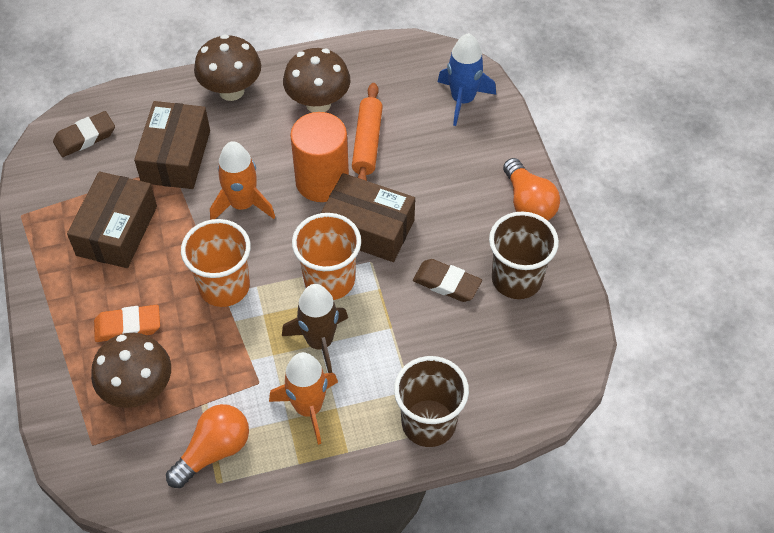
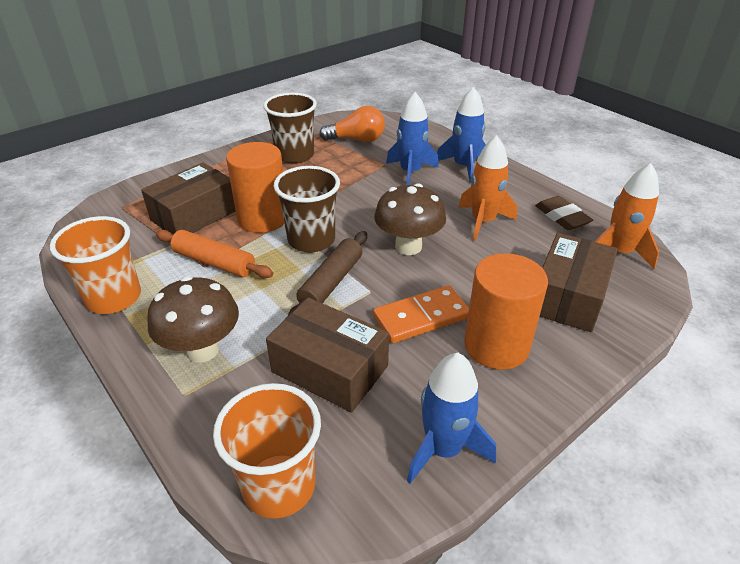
blue rocket: 1 -> 3
brown eraser: 2 -> 1
brown mushroom: 3 -> 2
brown rocket: 1 -> 0
brown rolling pin: 0 -> 1
orange cylinder: 1 -> 2
orange domino: 0 -> 1
orange eraser: 1 -> 0
orange light bulb: 2 -> 1

